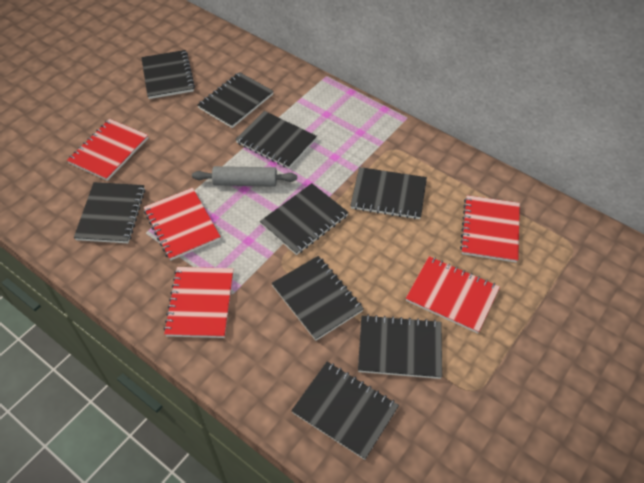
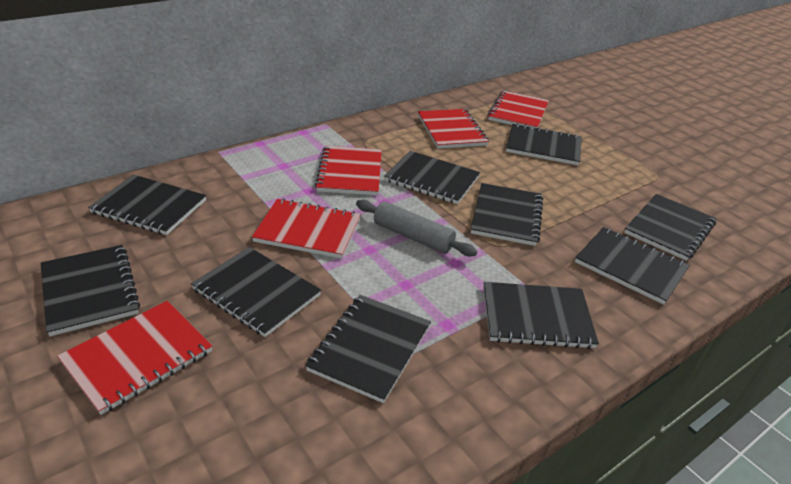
black notebook: 9 -> 10

